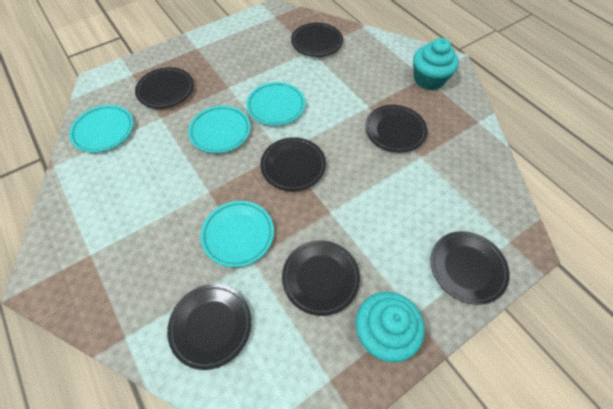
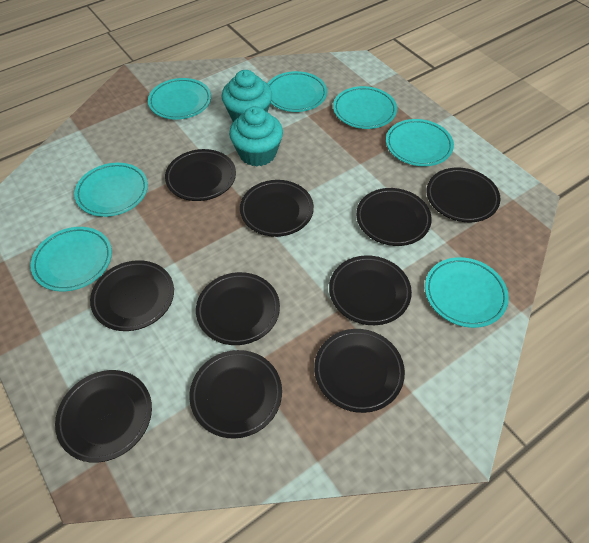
black plate: 7 -> 10
turquoise plate: 4 -> 7

